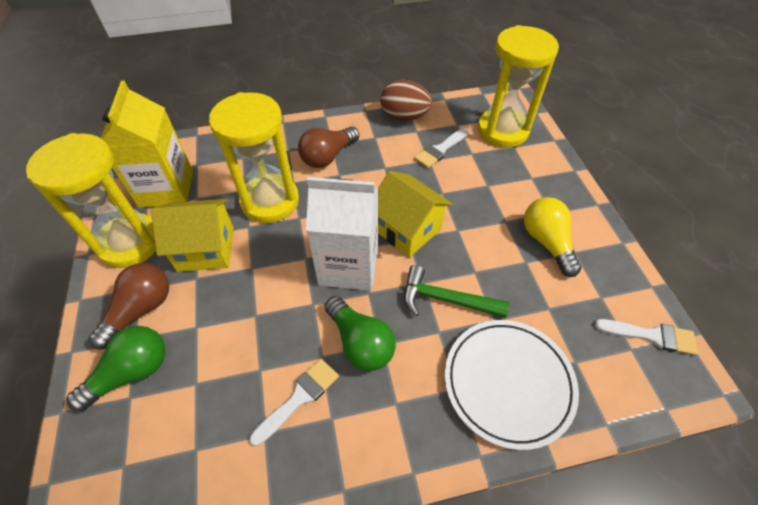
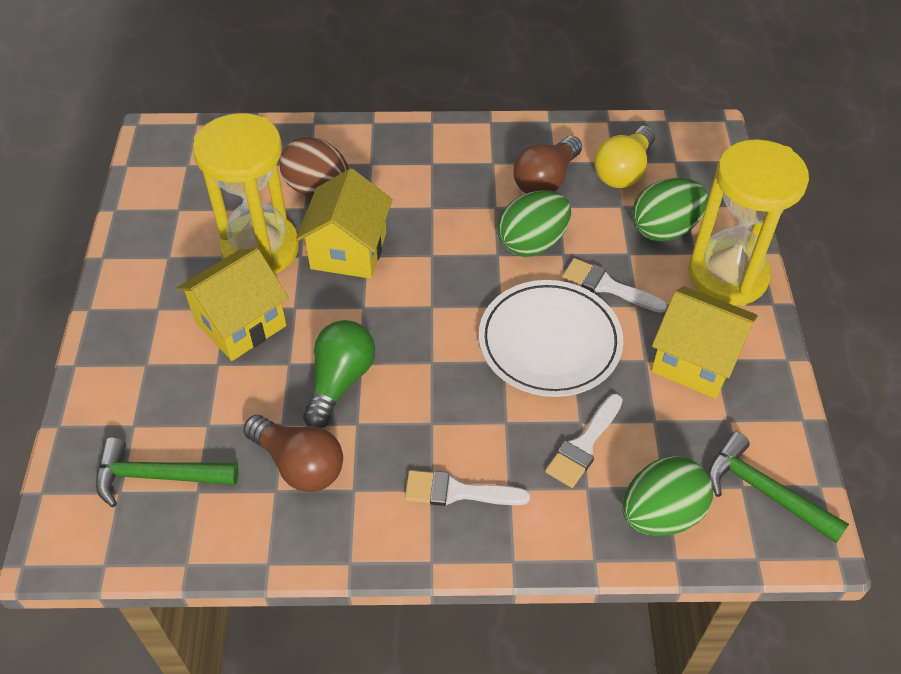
green egg: 0 -> 3
green hammer: 1 -> 2
green light bulb: 2 -> 1
white carton: 1 -> 0
yellow carton: 1 -> 0
yellow hourglass: 3 -> 2
yellow house: 2 -> 3

